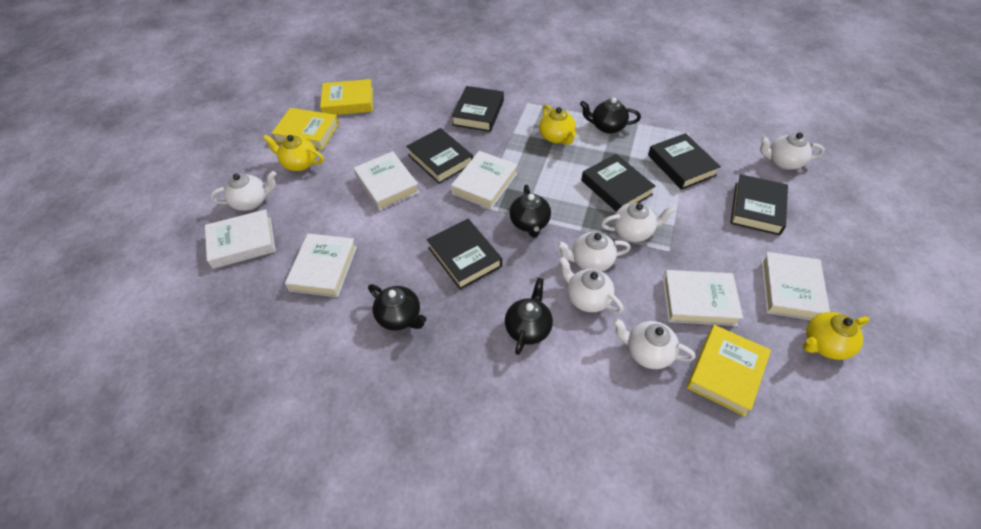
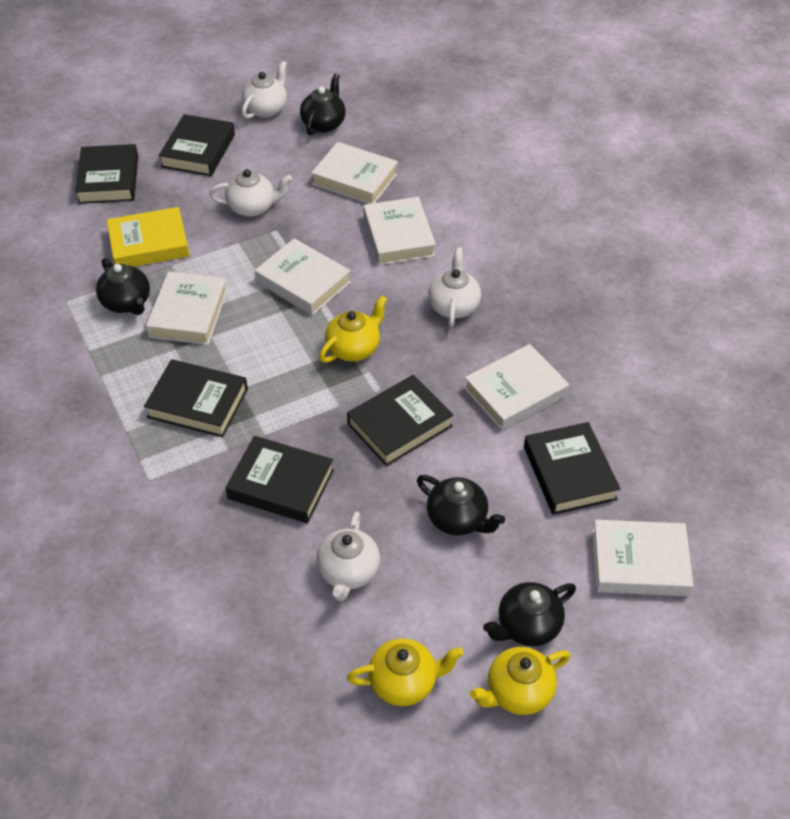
white teapot: 6 -> 4
yellow book: 3 -> 1

